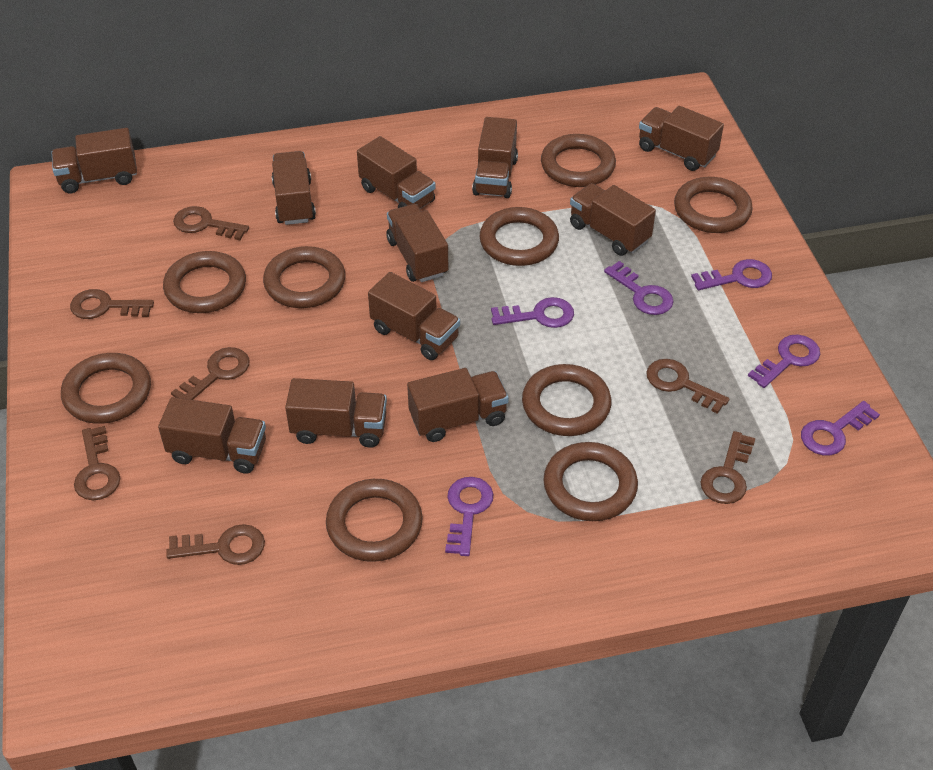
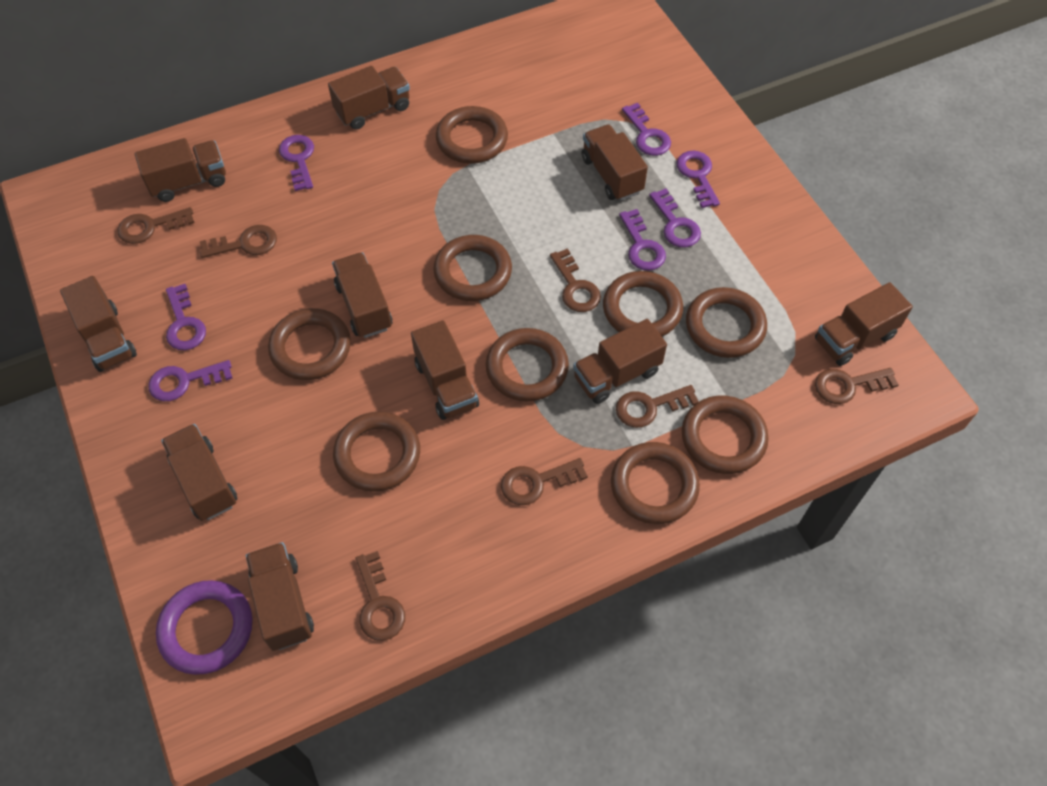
brown truck: 11 -> 10
purple key: 6 -> 7
purple ring: 0 -> 1

